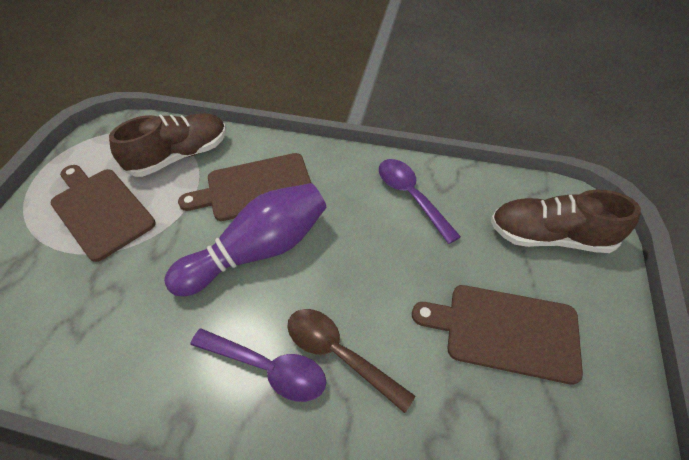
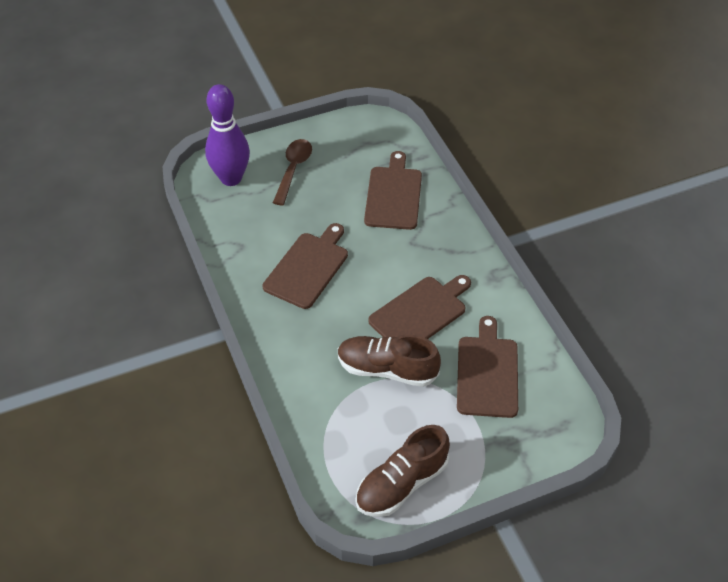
brown cutting board: 3 -> 4
purple spoon: 2 -> 0

